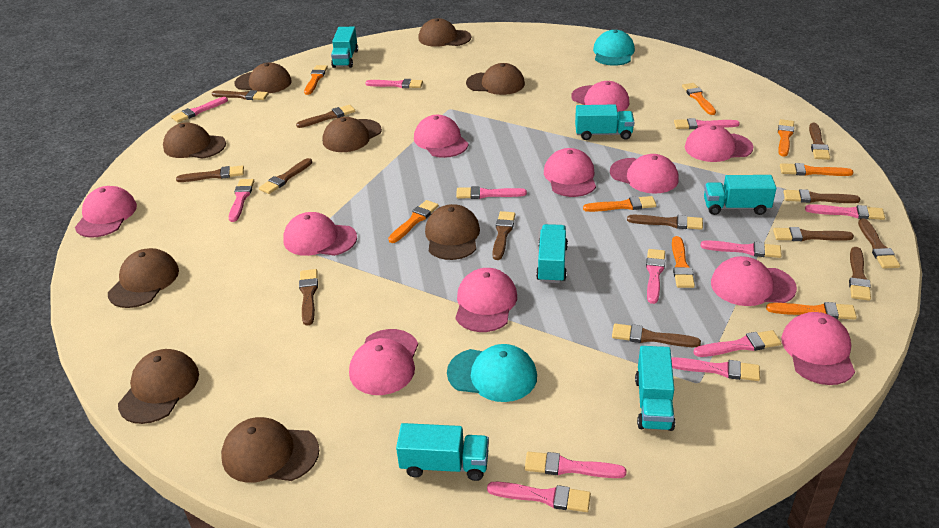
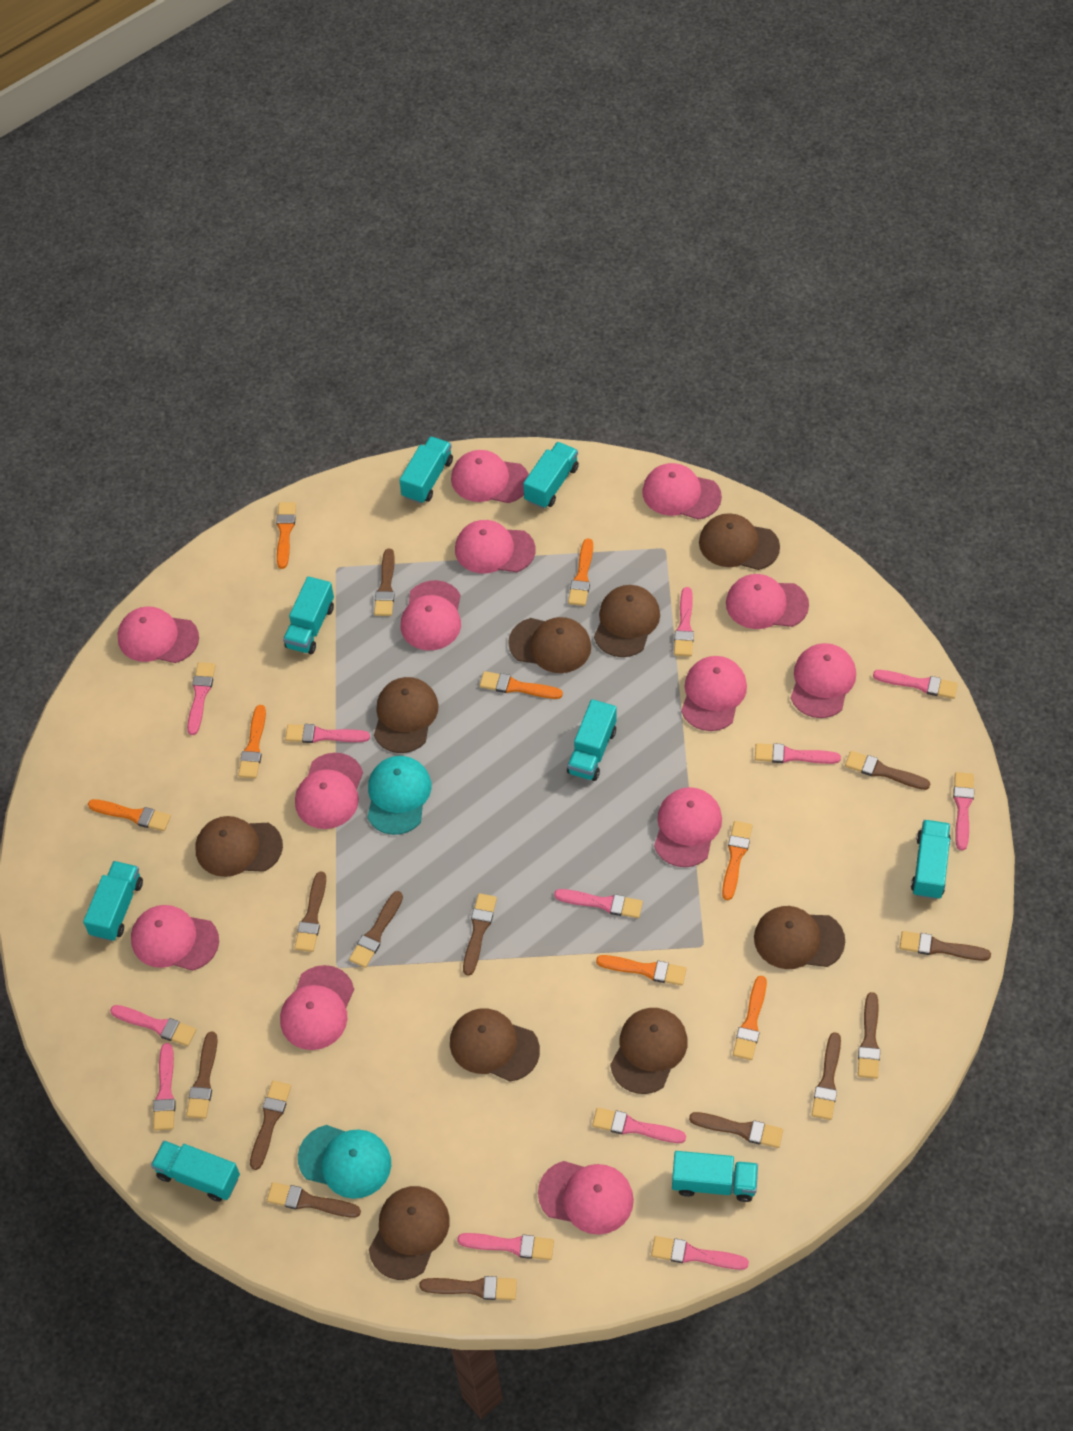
pink cap: 11 -> 13
turquoise truck: 6 -> 8

